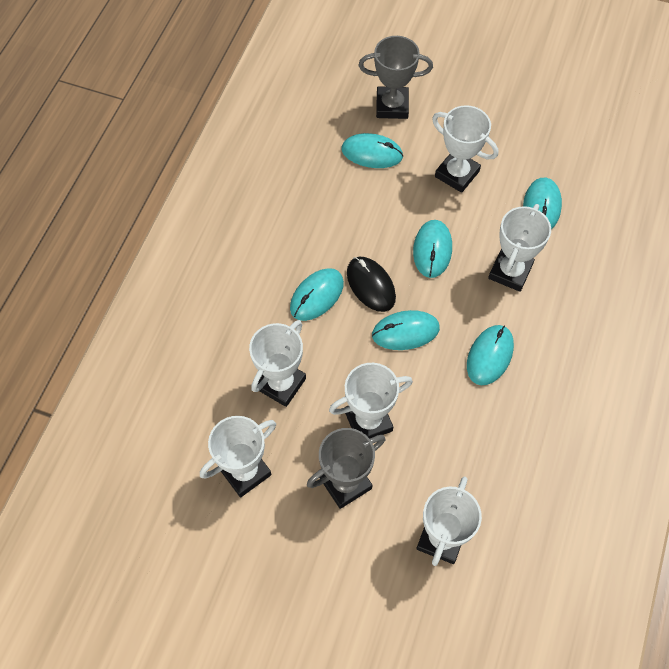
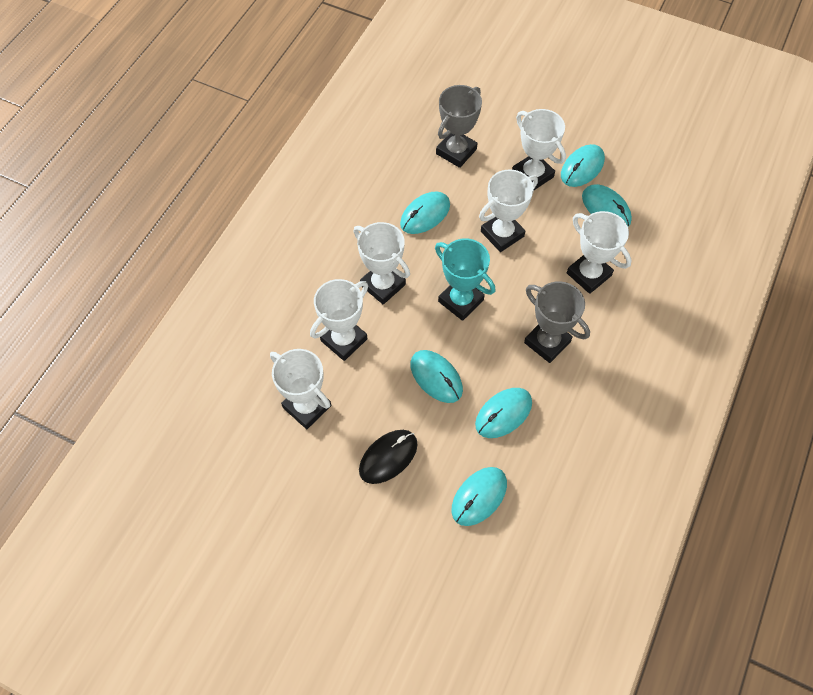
turquoise trophy: 0 -> 1

